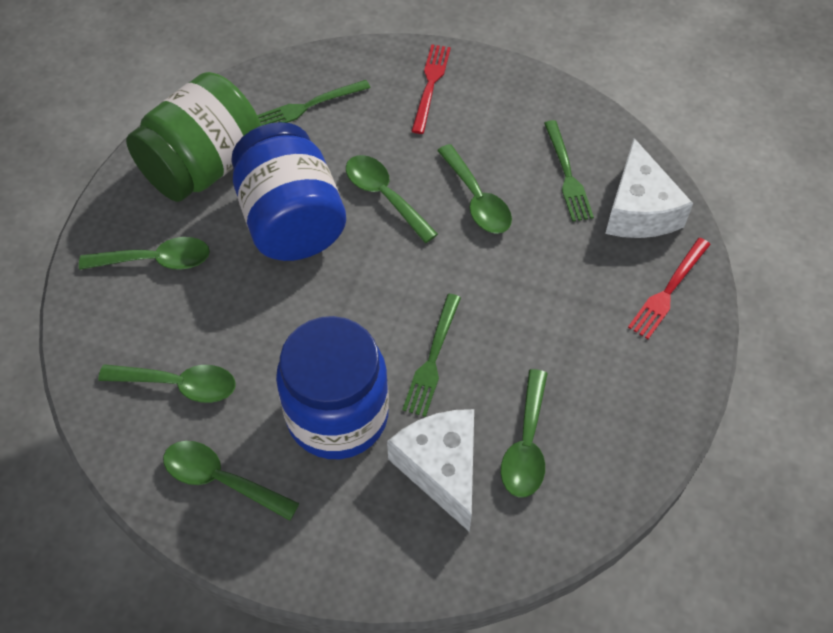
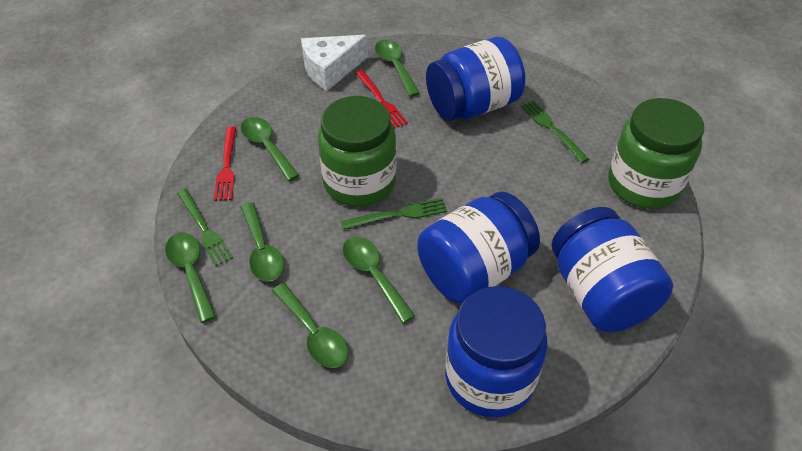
blue jar: 2 -> 4
green jar: 1 -> 2
white cheese: 2 -> 1

